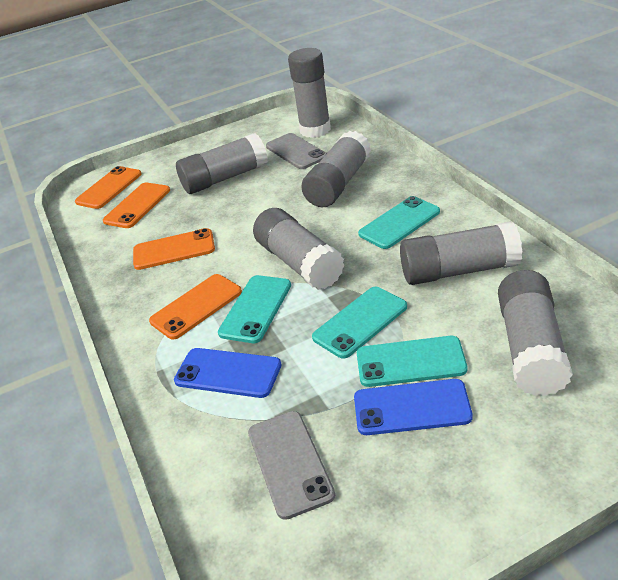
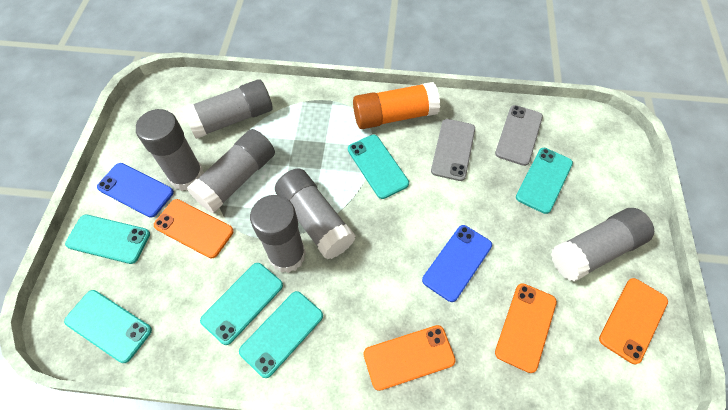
orange glue stick: 0 -> 1
turquoise phone: 4 -> 6

